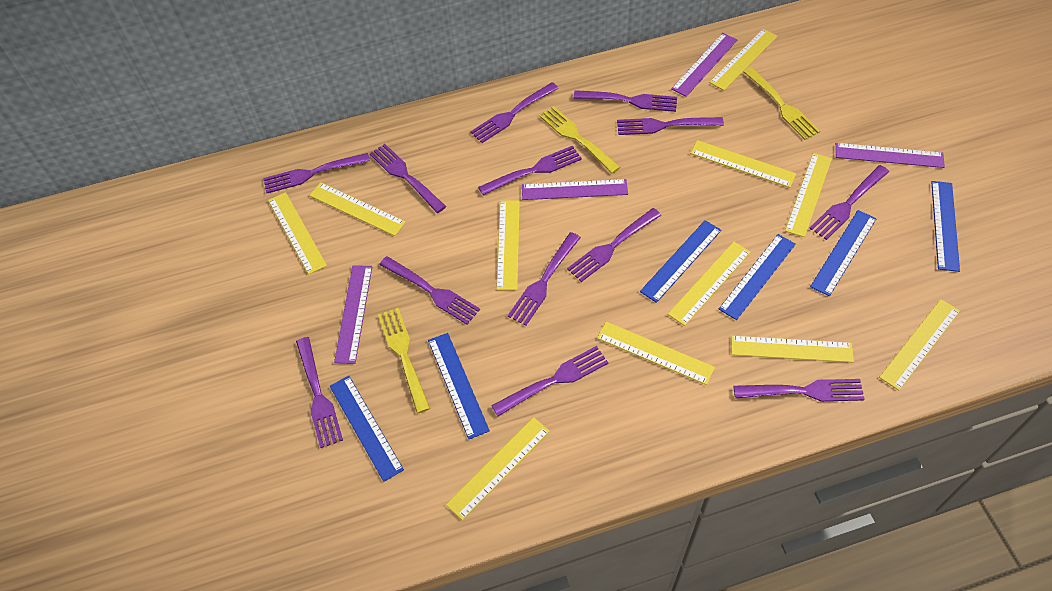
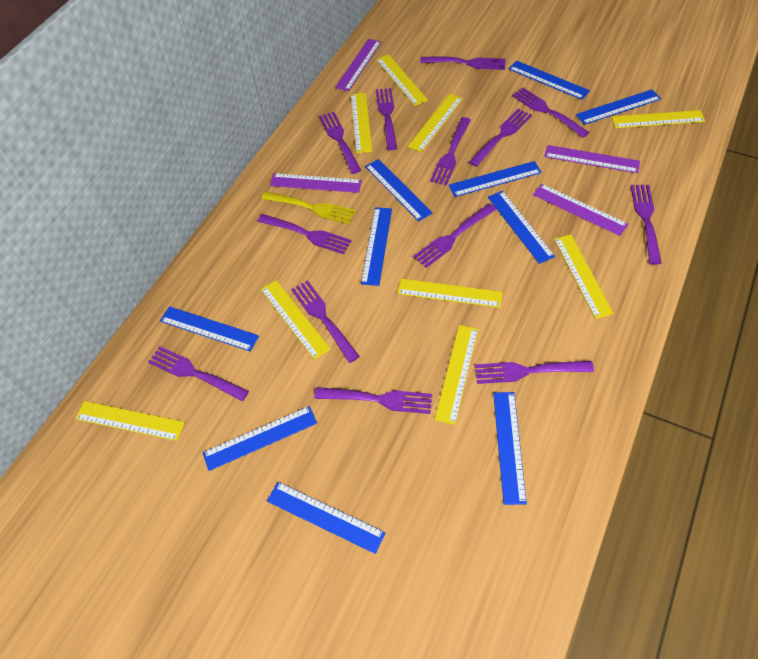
blue ruler: 6 -> 10
yellow fork: 3 -> 1
yellow ruler: 11 -> 9

